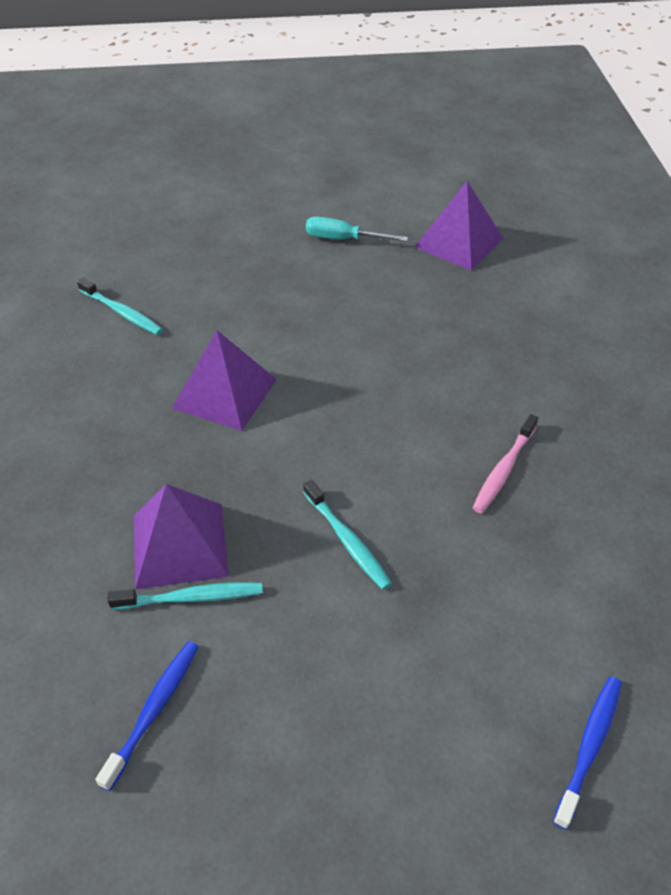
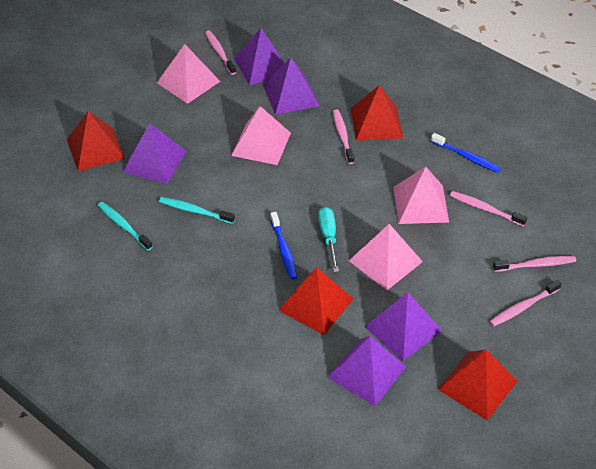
pink pyramid: 0 -> 4
pink toothbrush: 1 -> 5
purple pyramid: 3 -> 5
red pyramid: 0 -> 4
turquoise toothbrush: 3 -> 2

